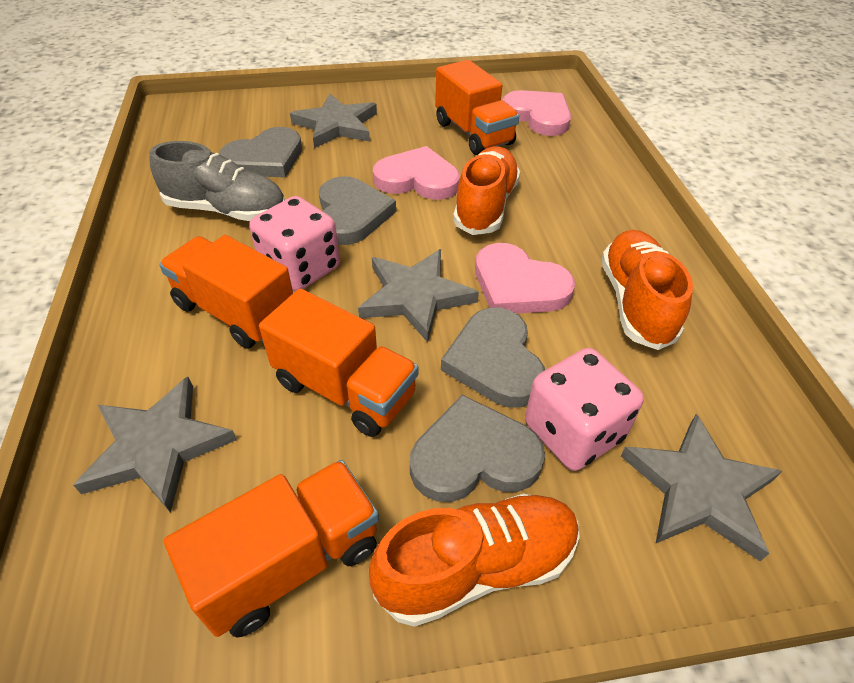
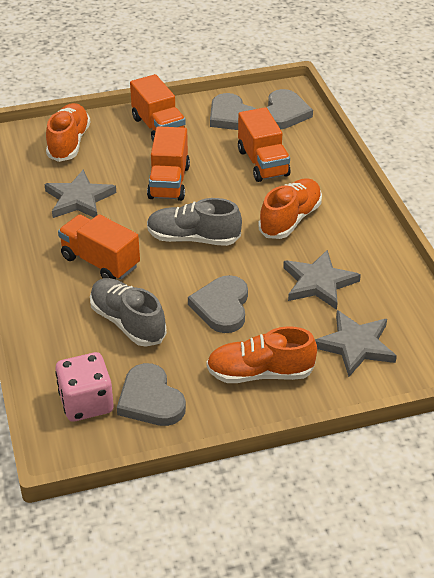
grey shoe: 1 -> 2
grey star: 4 -> 3
pink dice: 2 -> 1
pink heart: 3 -> 0

